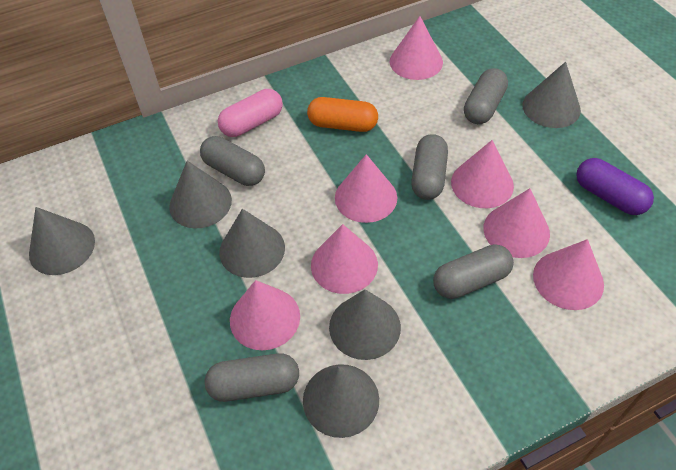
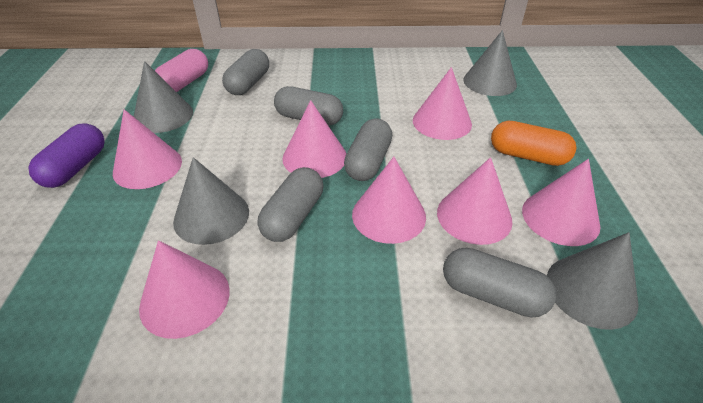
grey cone: 6 -> 4

